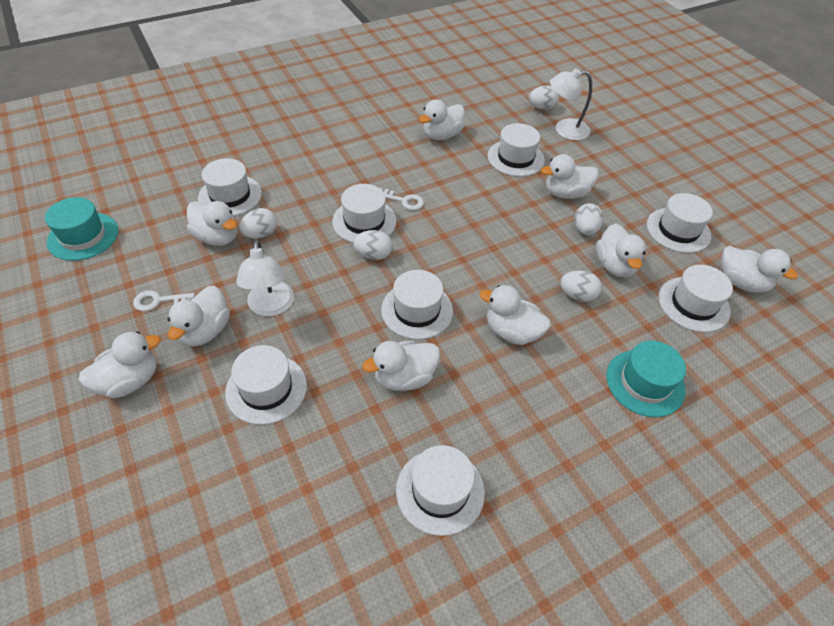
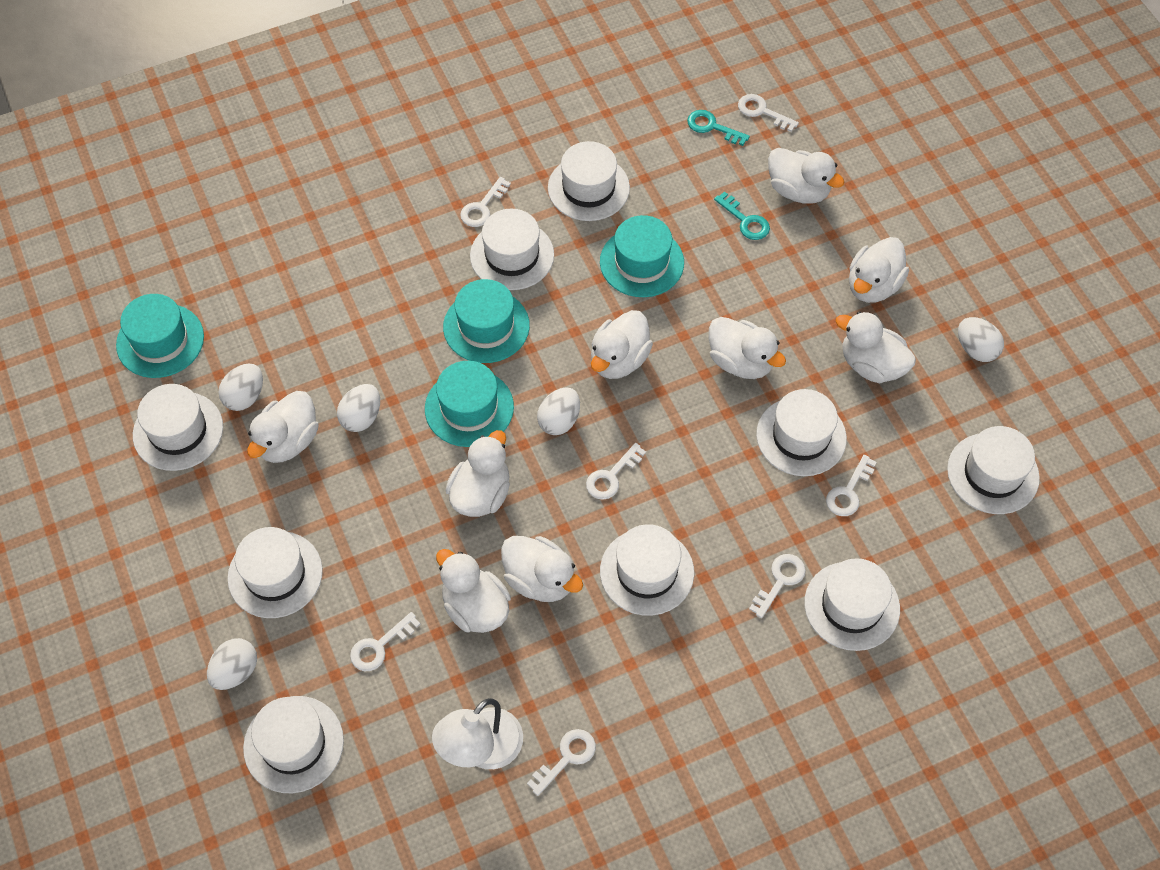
turquoise hat: 2 -> 4
turquoise key: 0 -> 2
white hat: 8 -> 9
white key: 2 -> 7
white lamp: 2 -> 1

